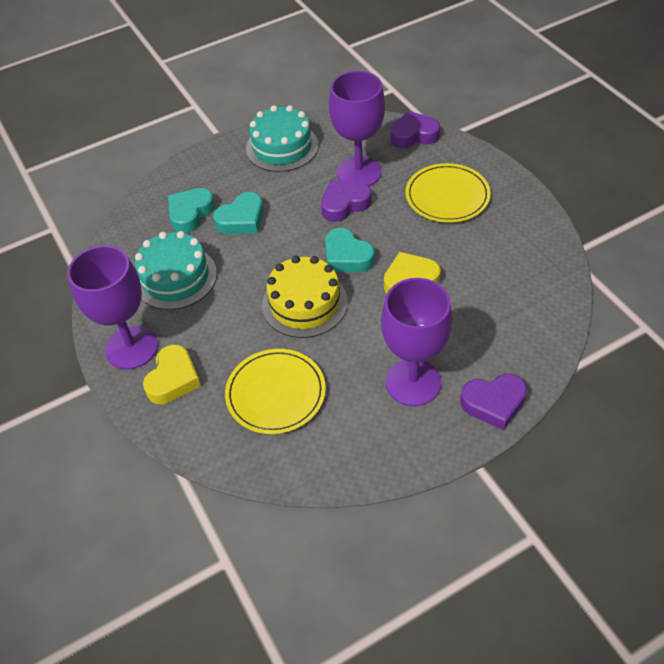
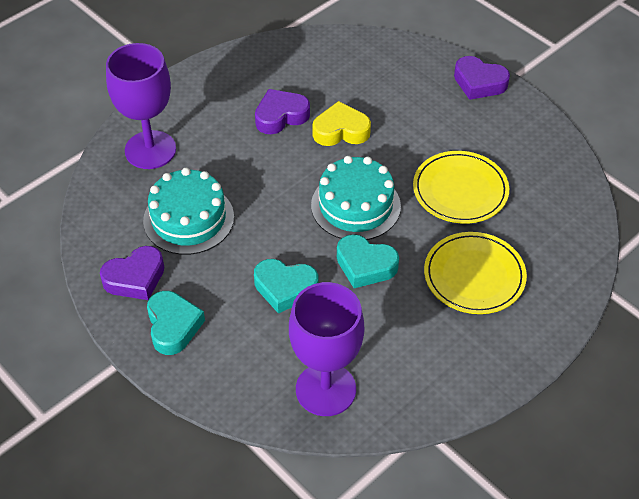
purple goblet: 3 -> 2
yellow cake: 1 -> 0
yellow heart: 2 -> 1

